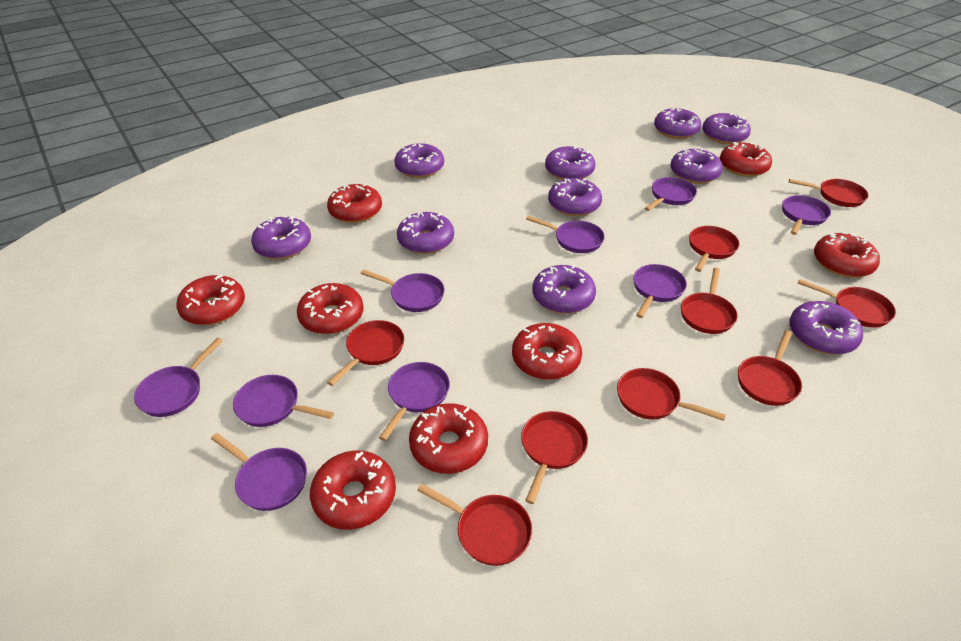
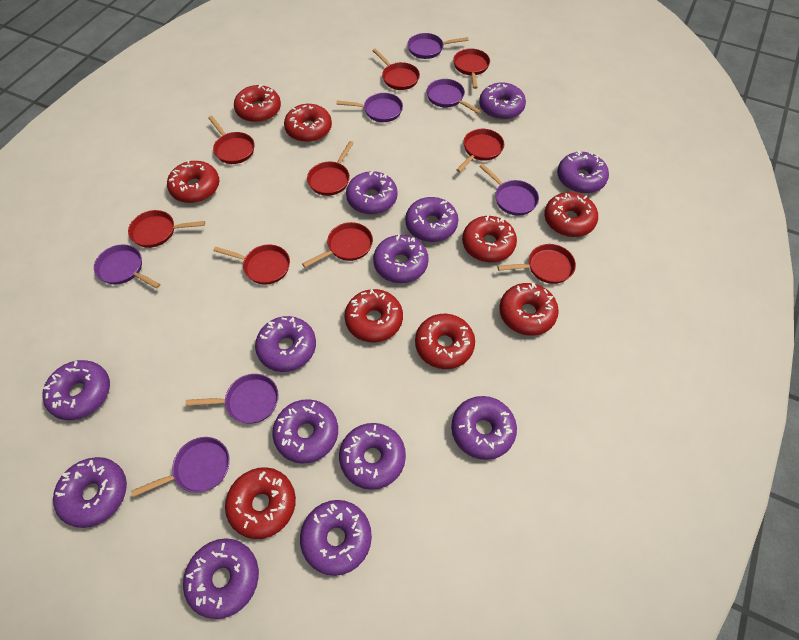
purple donut: 10 -> 13
purple pan: 9 -> 7
red donut: 8 -> 9

